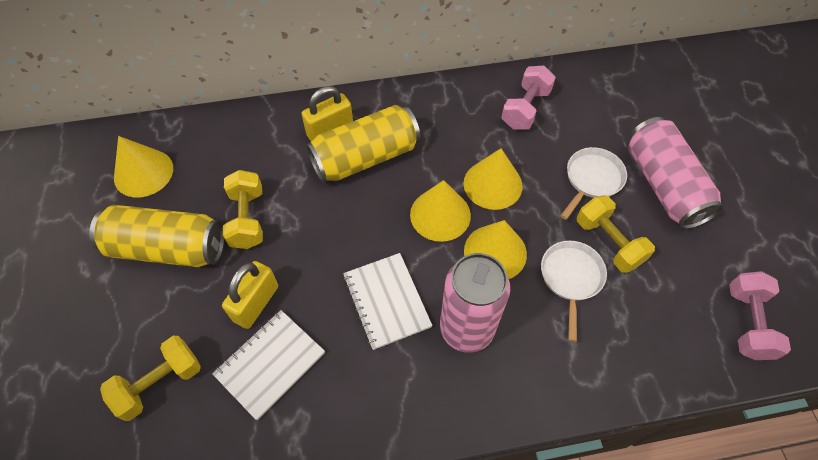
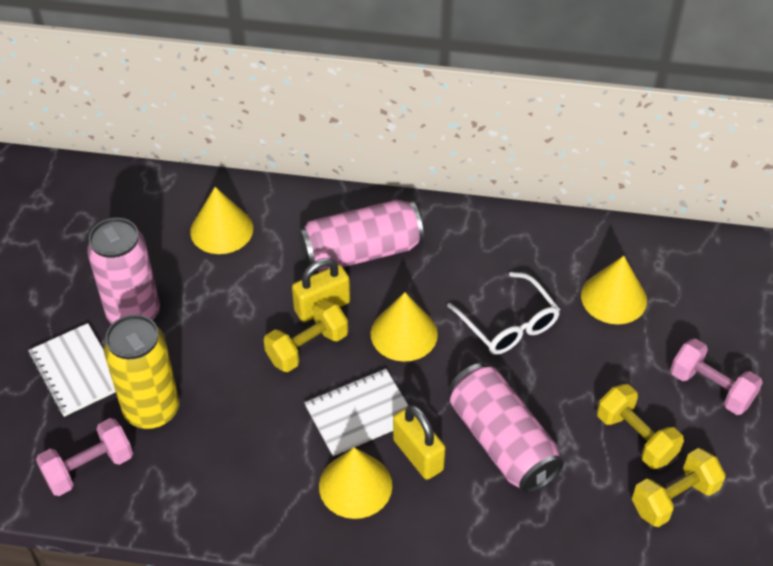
pink can: 2 -> 3
white glasses: 0 -> 1
white pan: 2 -> 0
yellow can: 2 -> 1

